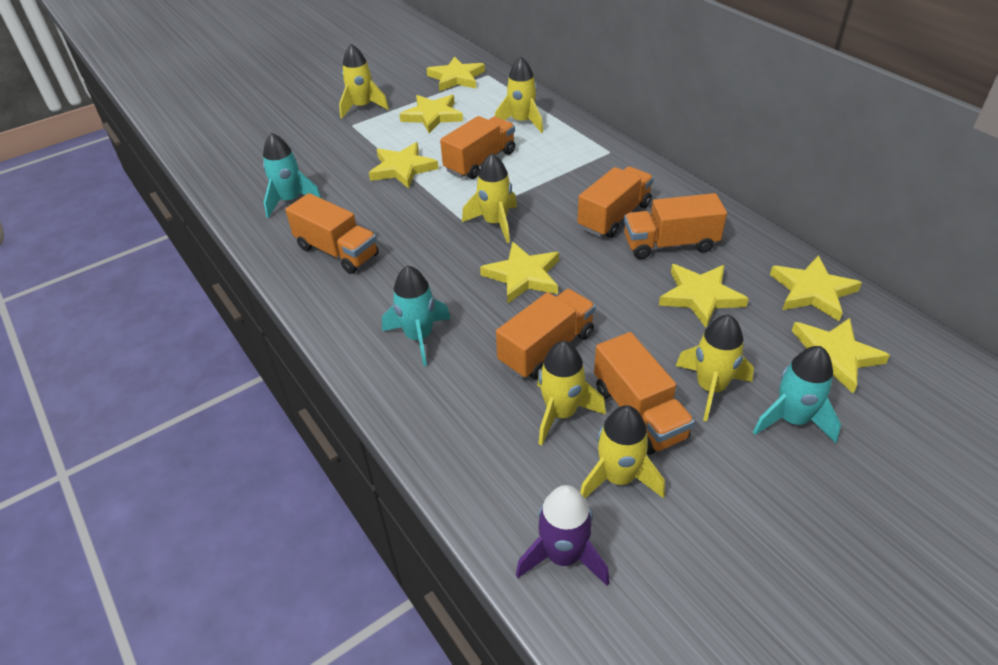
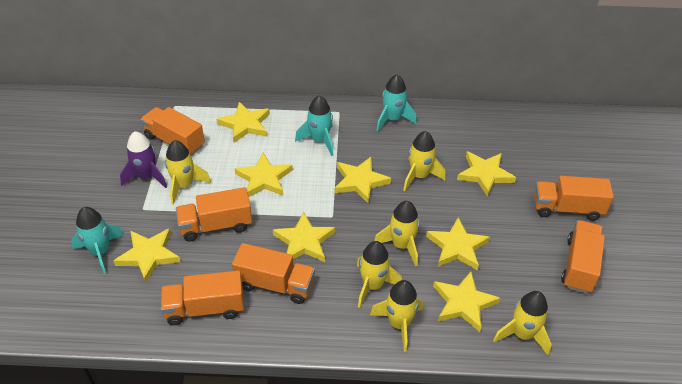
yellow star: 7 -> 8

